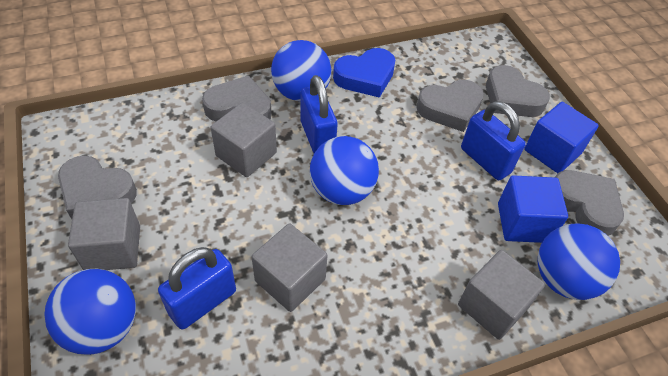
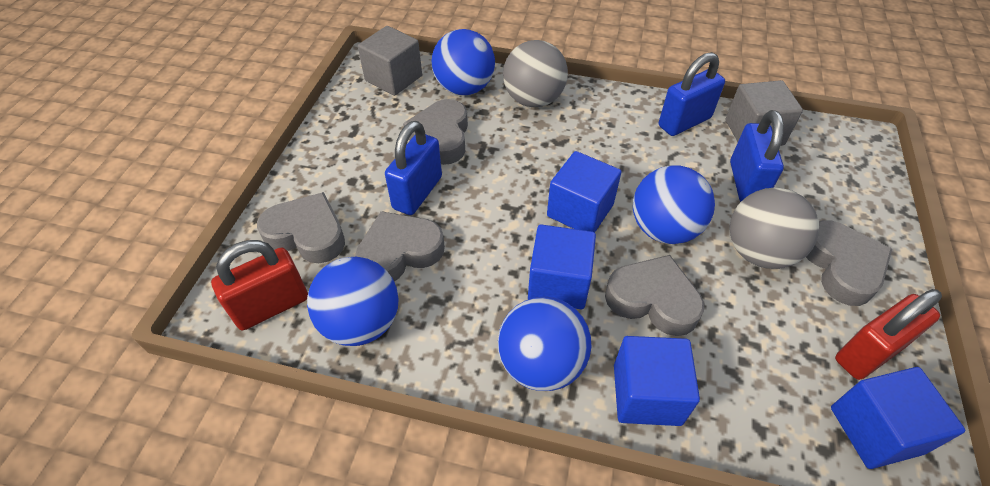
blue cube: 2 -> 4
blue heart: 1 -> 0
grey ball: 0 -> 2
grey cube: 4 -> 2
red padlock: 0 -> 2

